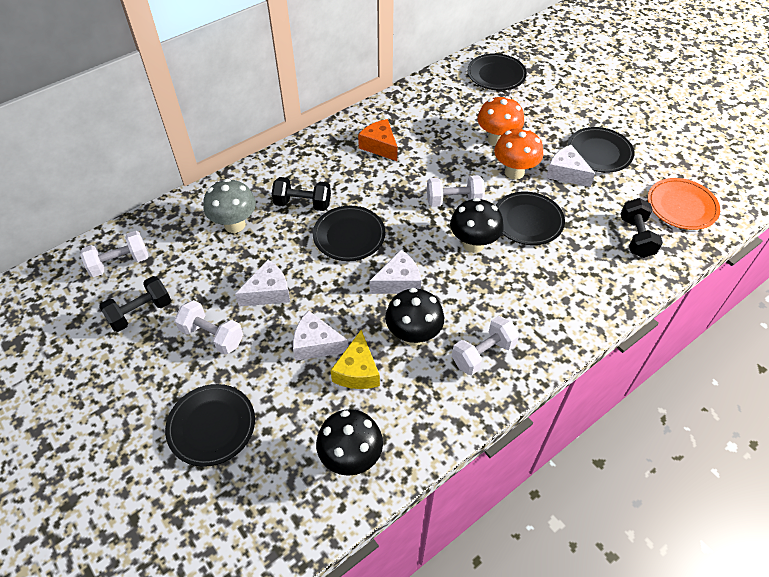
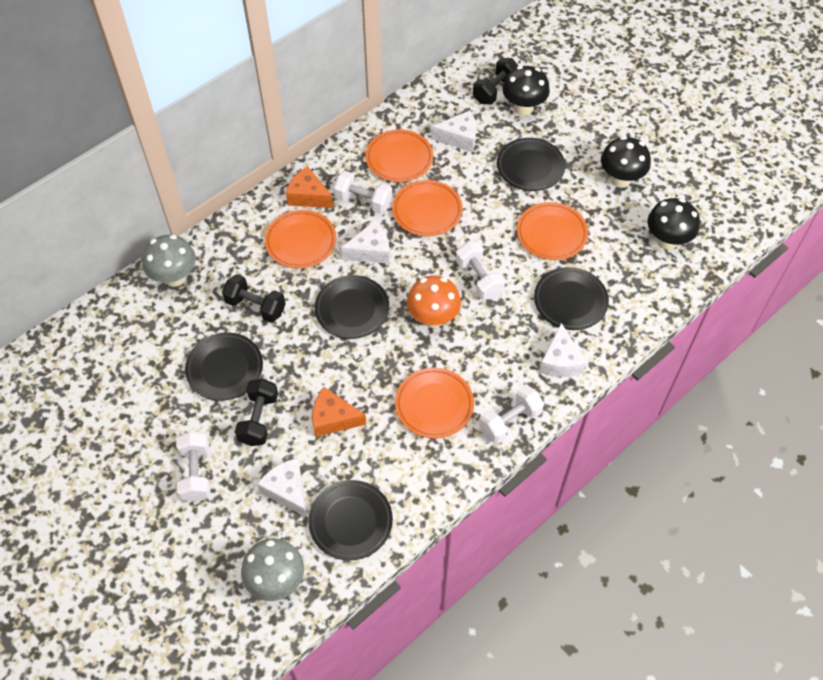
grey mushroom: 1 -> 2
orange cheese: 1 -> 2
orange mushroom: 2 -> 1
orange plate: 1 -> 5
yellow cheese: 1 -> 0

